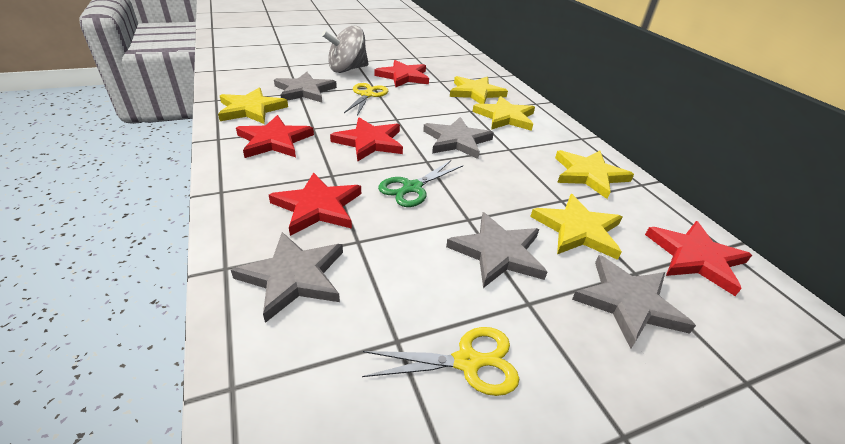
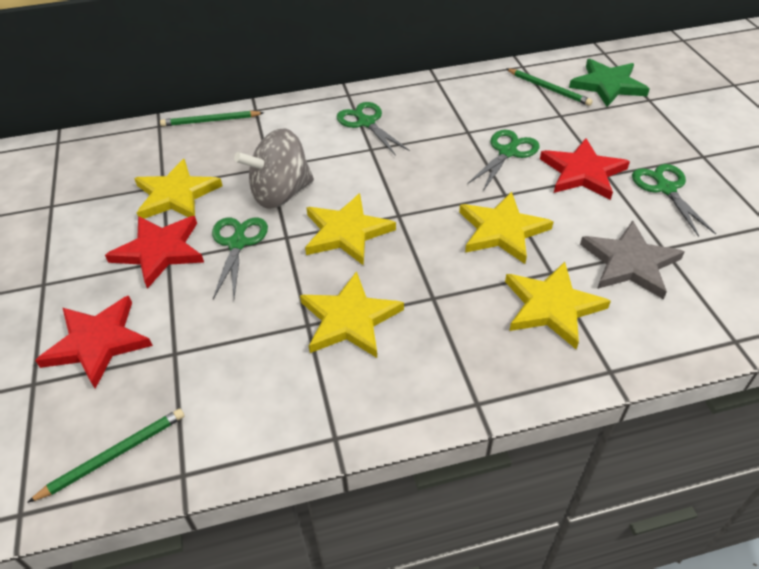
green pencil: 0 -> 3
green scissors: 1 -> 4
green star: 0 -> 1
grey star: 5 -> 1
red star: 5 -> 3
yellow scissors: 2 -> 0

